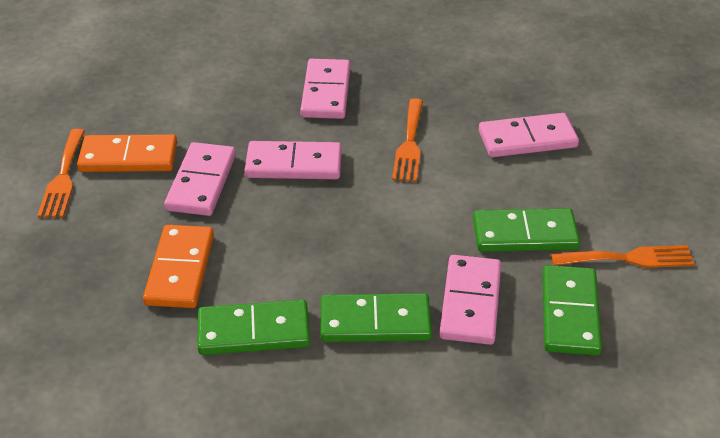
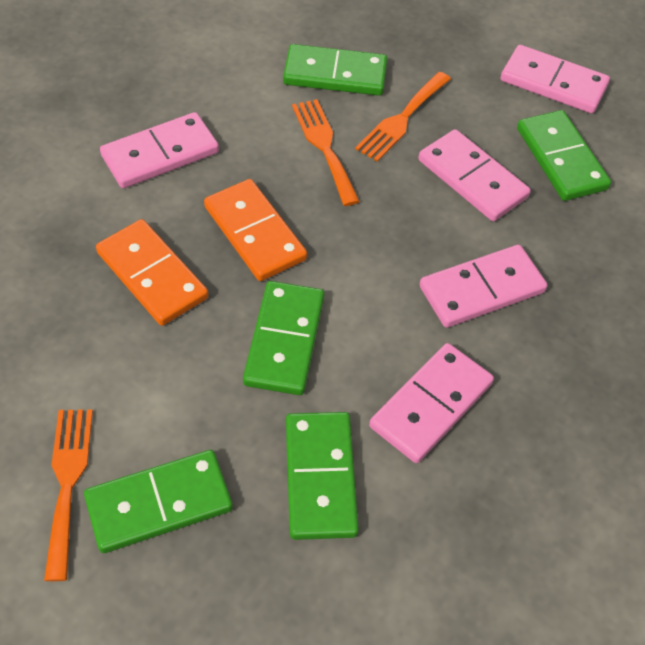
green domino: 4 -> 5

